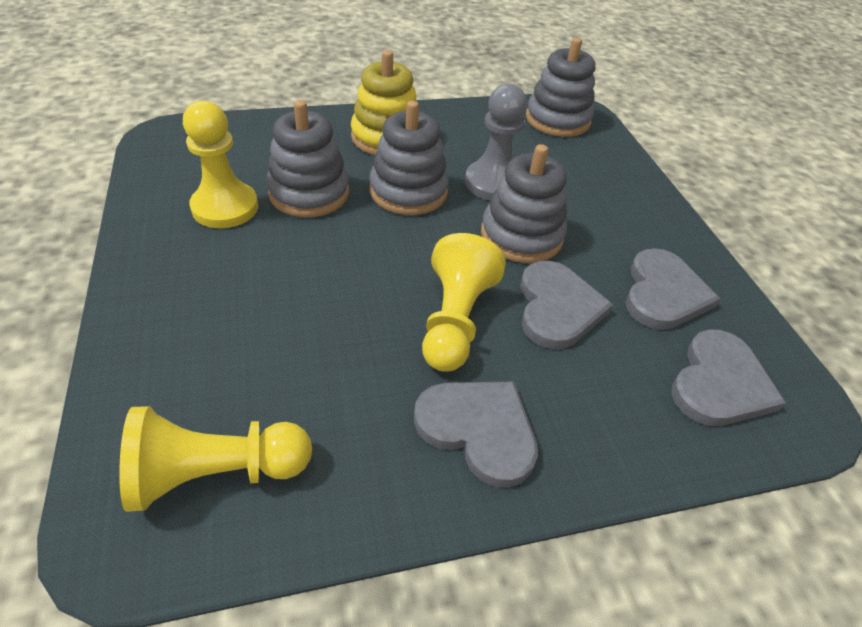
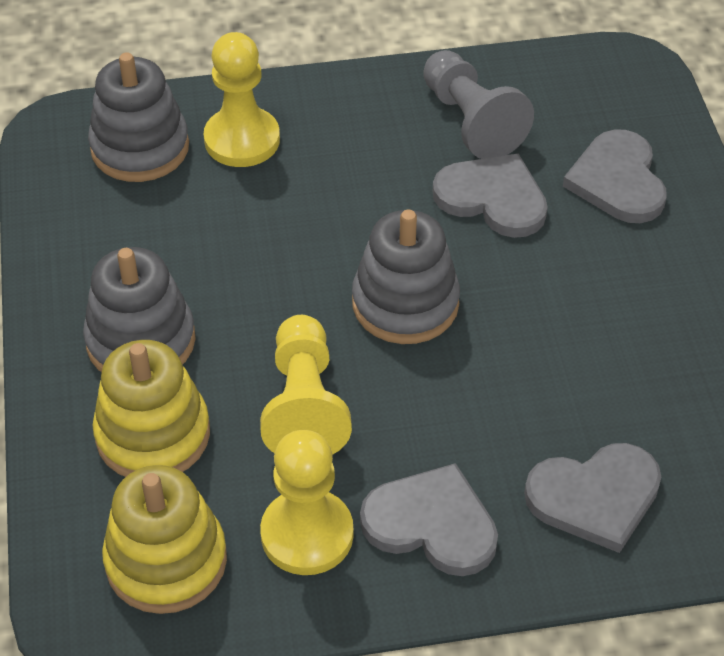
grey stacking toy: 4 -> 3
yellow stacking toy: 1 -> 2

